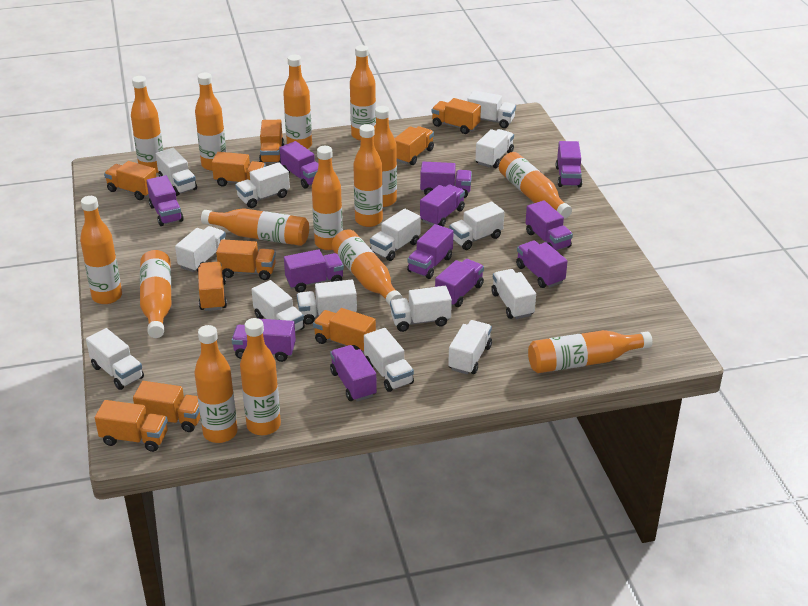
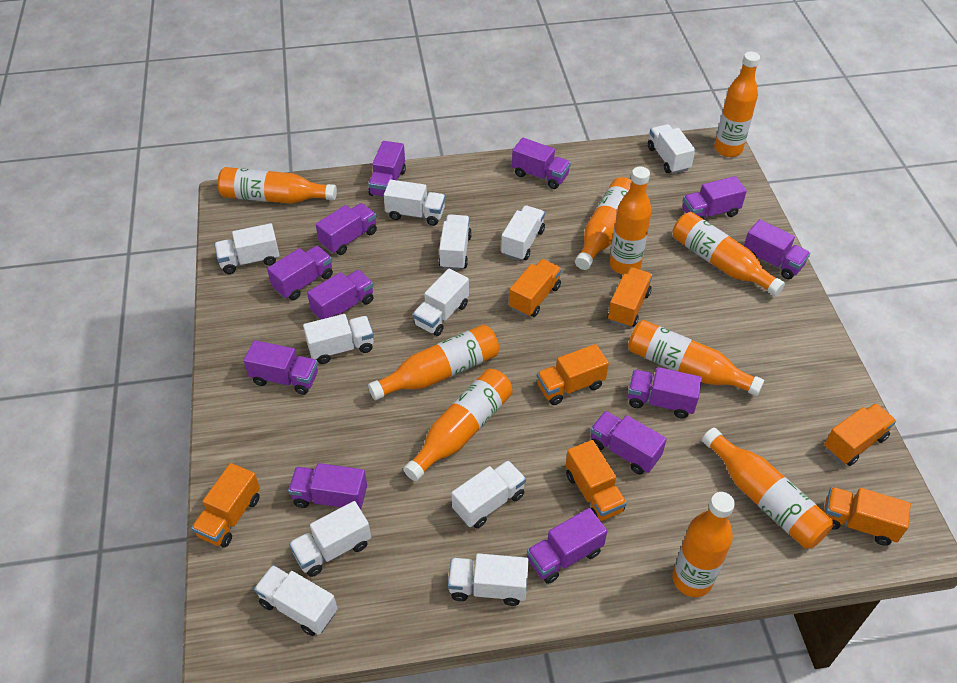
orange bottle: 15 -> 10
orange truck: 10 -> 7
white truck: 14 -> 11

